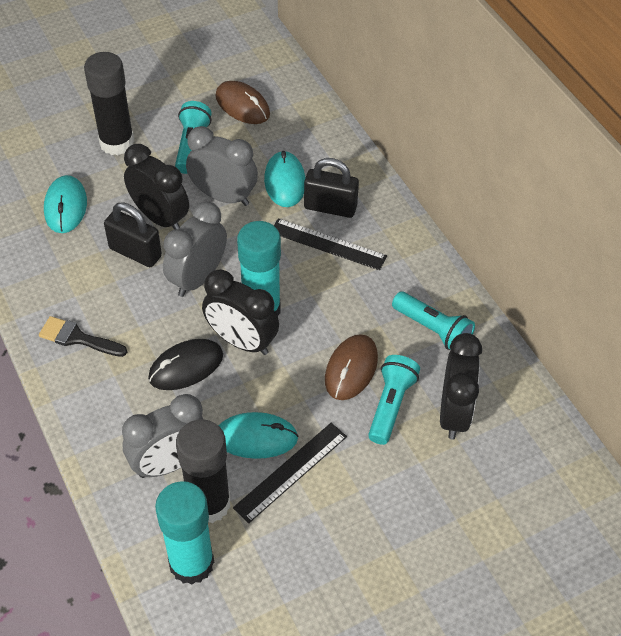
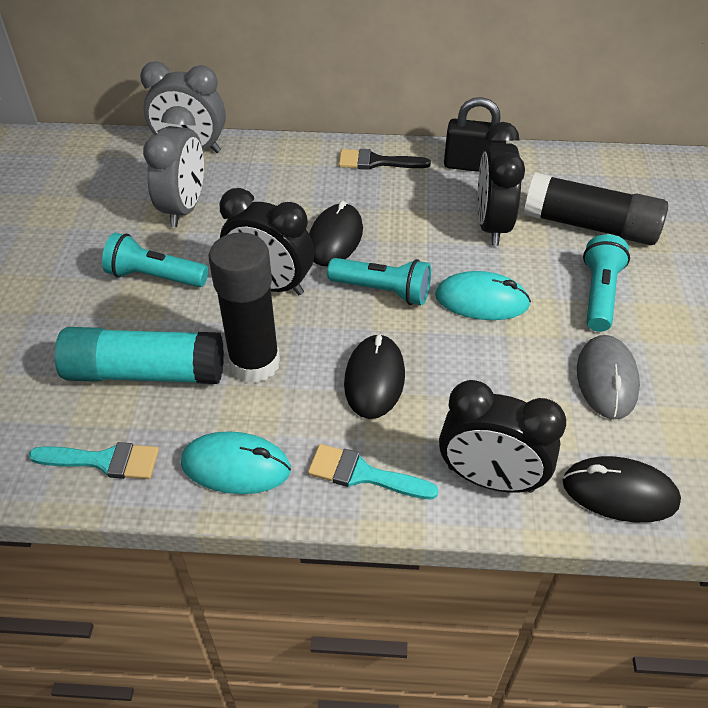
black mouse: 1 -> 3
black padlock: 2 -> 1
black ruler: 2 -> 0
brown mouse: 2 -> 0
grey clock: 3 -> 2
grey mouse: 0 -> 1
turquoise brush: 0 -> 2
turquoise glue stick: 2 -> 1
turquoise mouse: 3 -> 2

